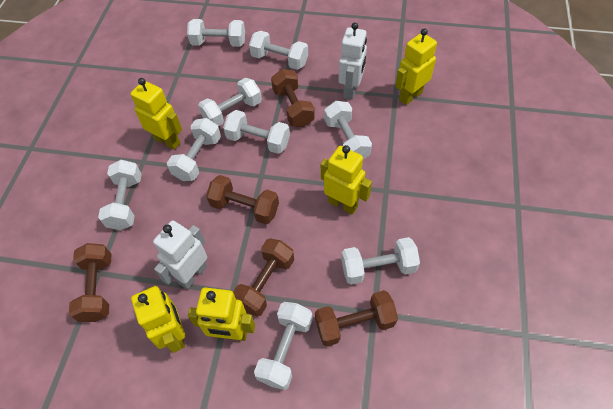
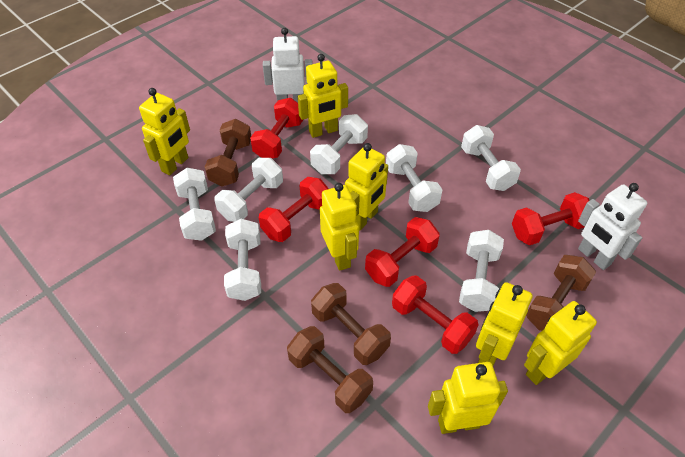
brown dumbbell: 5 -> 4
red dumbbell: 0 -> 5
white dumbbell: 9 -> 7
yellow robot: 5 -> 7

